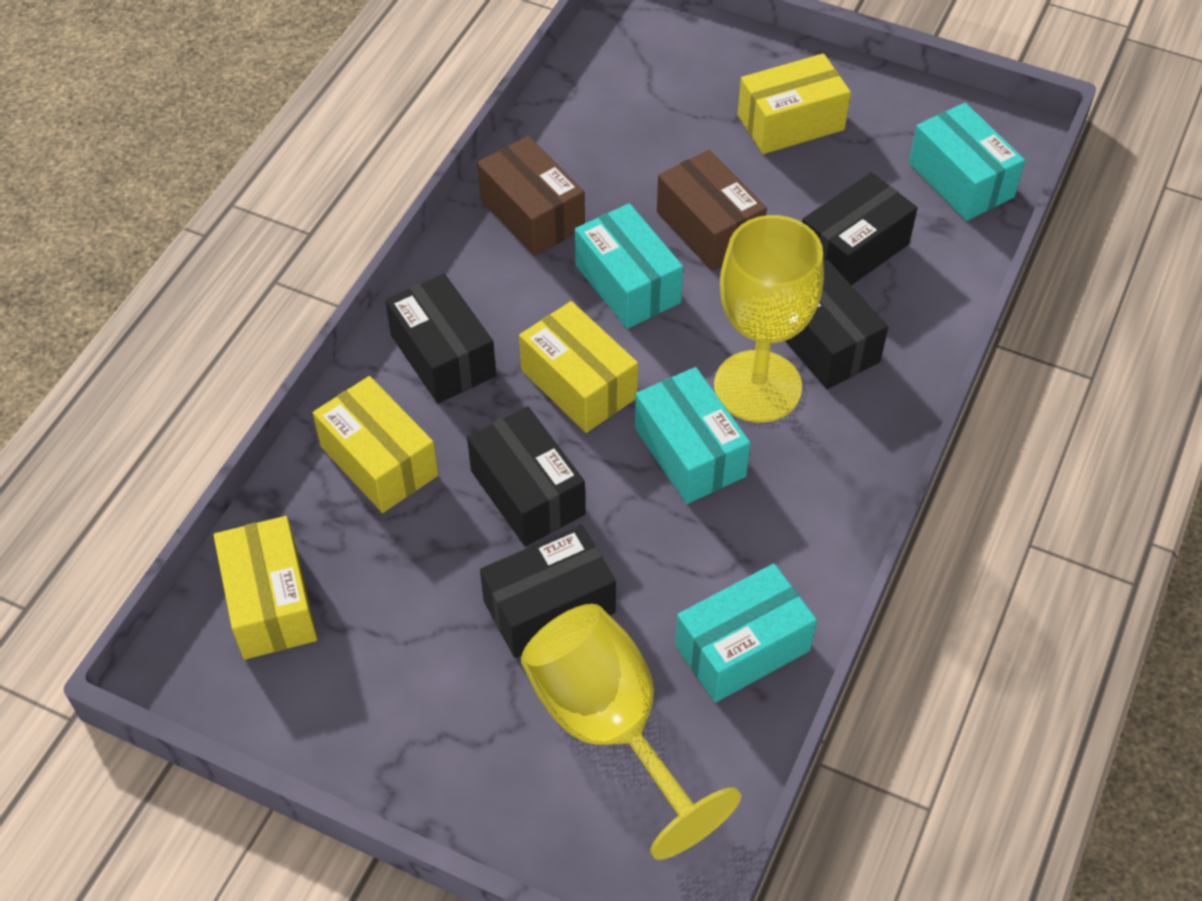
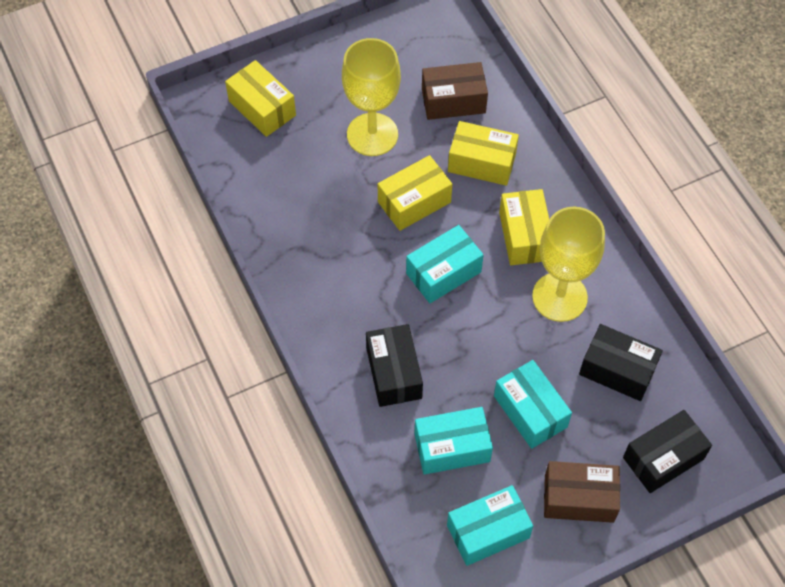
black box: 5 -> 3

